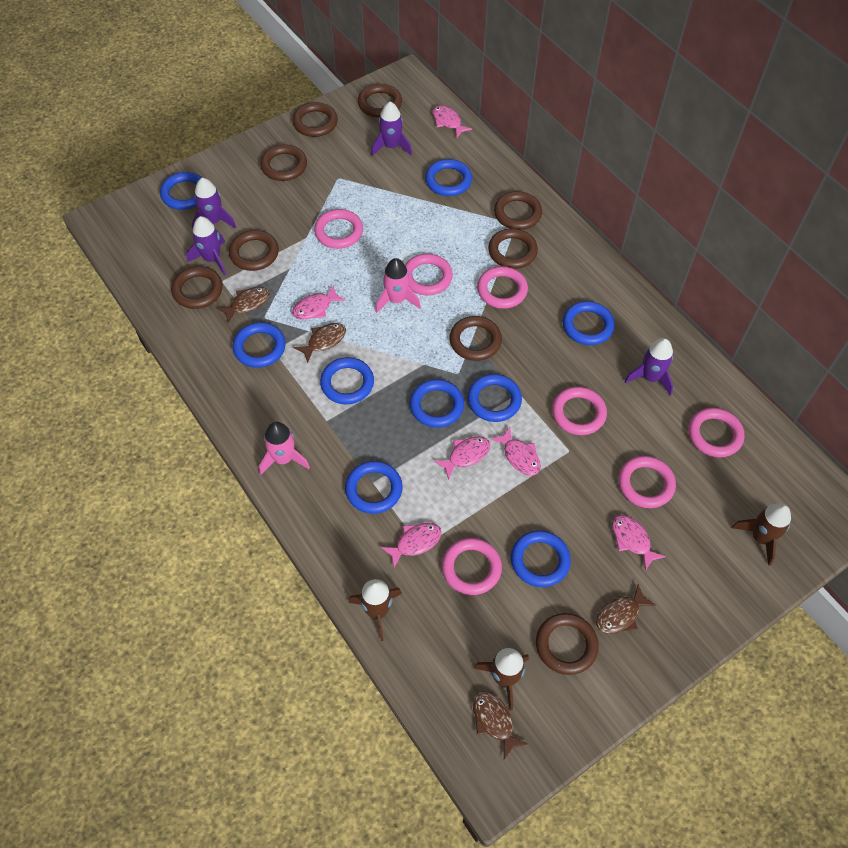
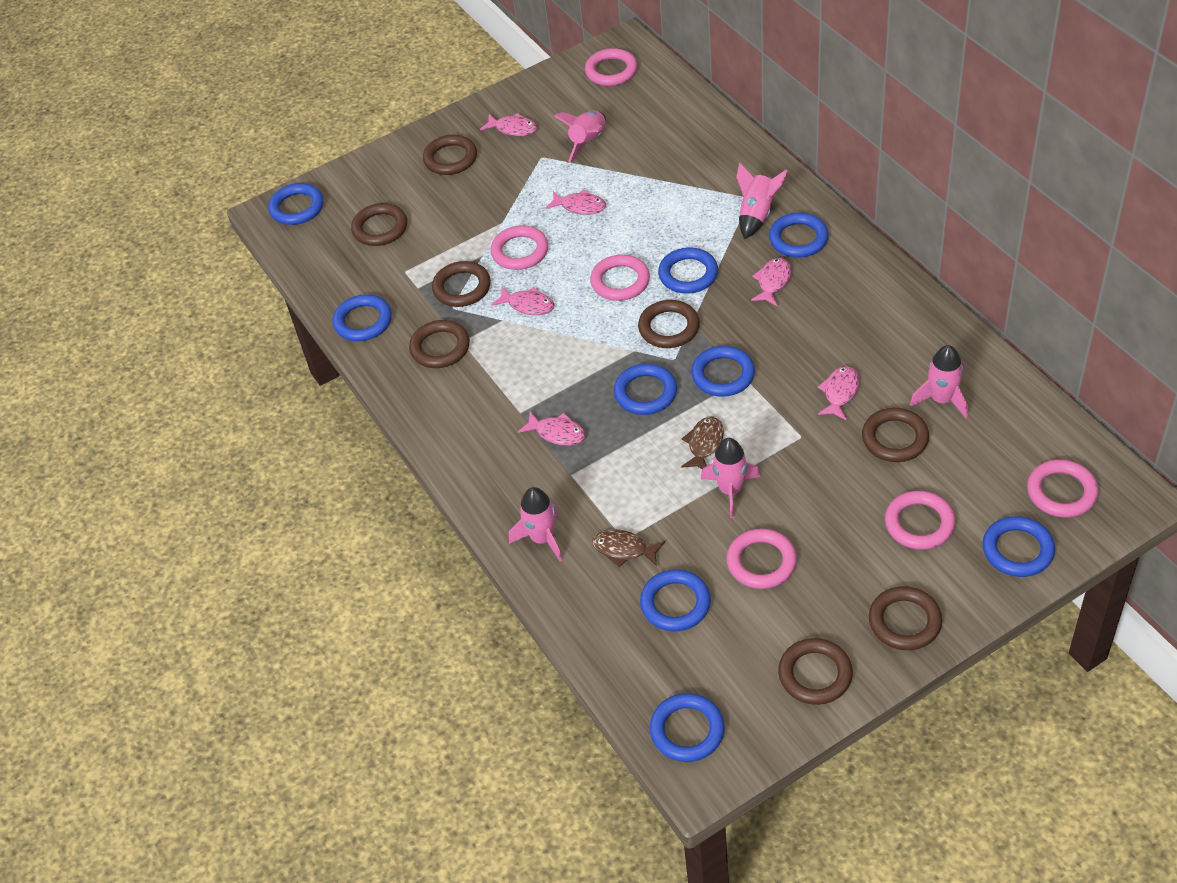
brown fish: 4 -> 2
brown ring: 9 -> 8
brown rocket: 3 -> 0
pink ring: 7 -> 6
pink rocket: 2 -> 5
purple rocket: 4 -> 0

